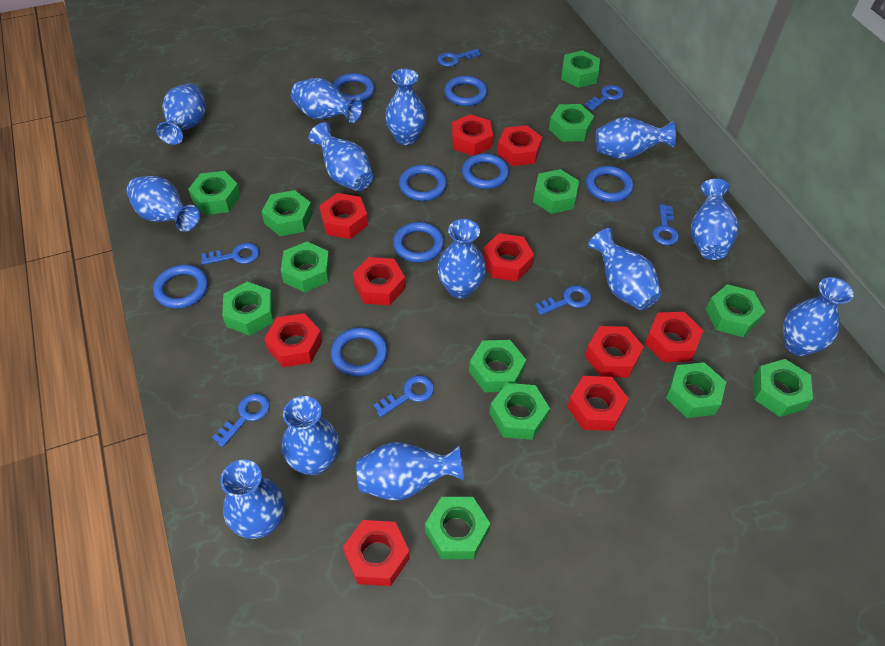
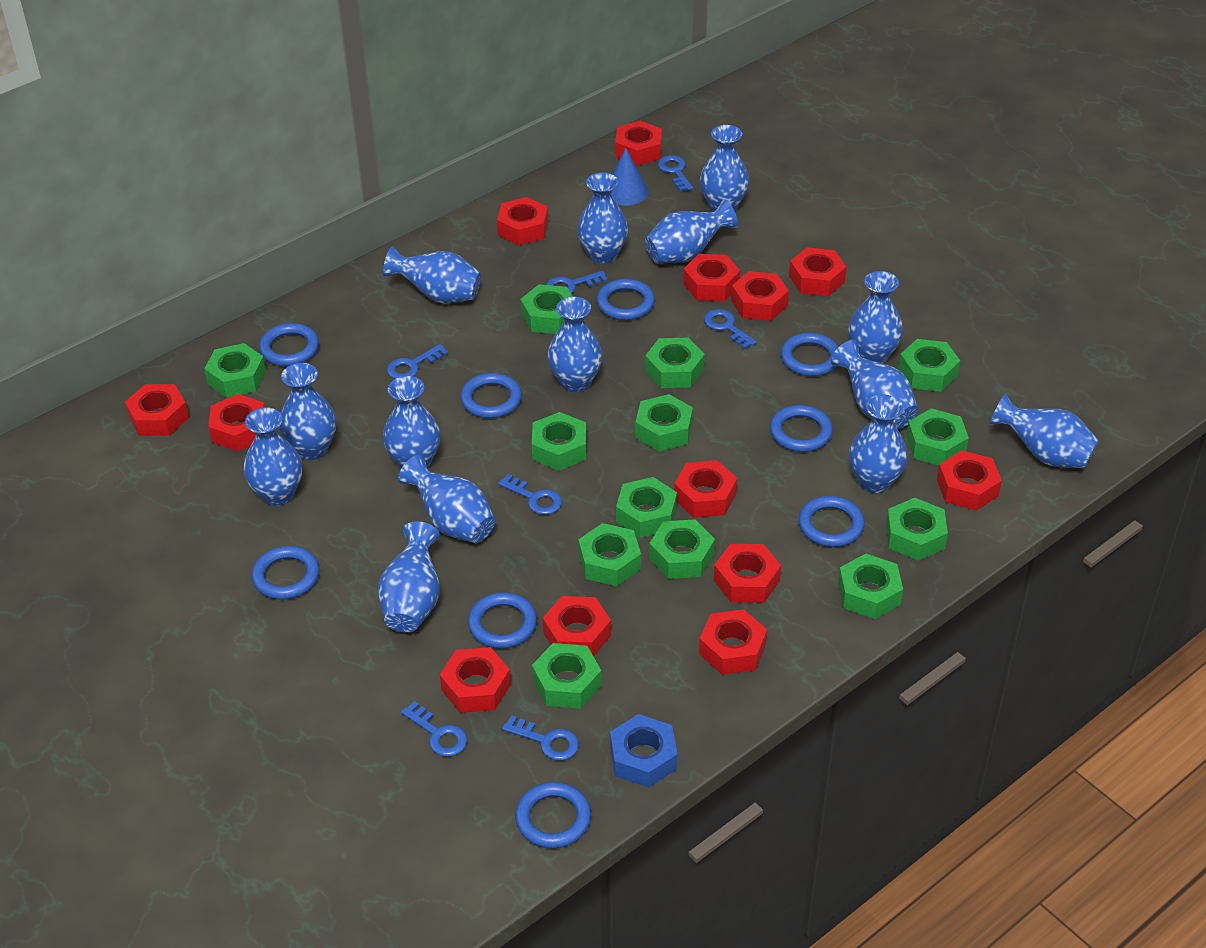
blue cone: 0 -> 1
blue nut: 0 -> 1
blue ring: 8 -> 9
blue vase: 13 -> 14
red nut: 10 -> 13

